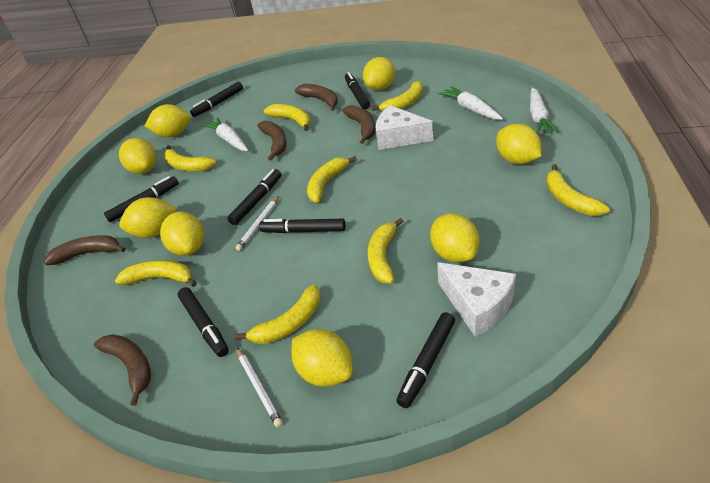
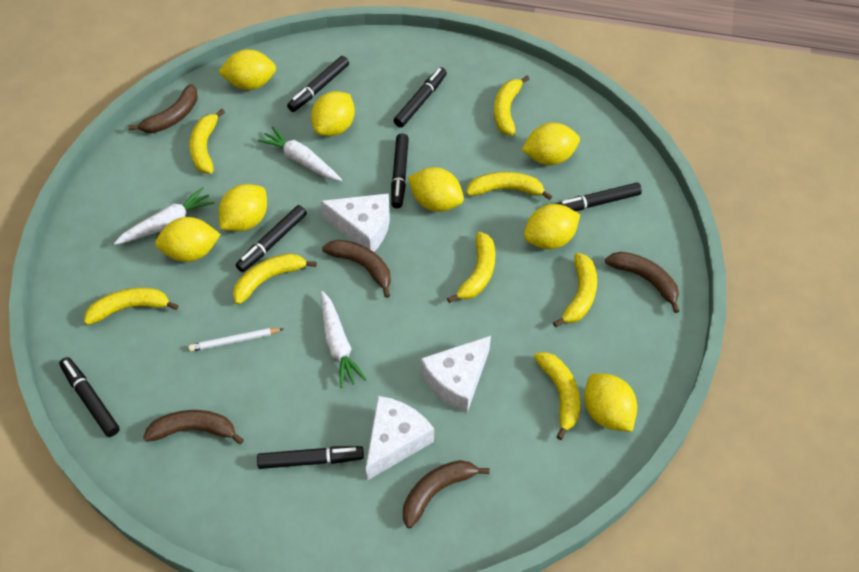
white cheese: 2 -> 3
white pencil: 2 -> 1

